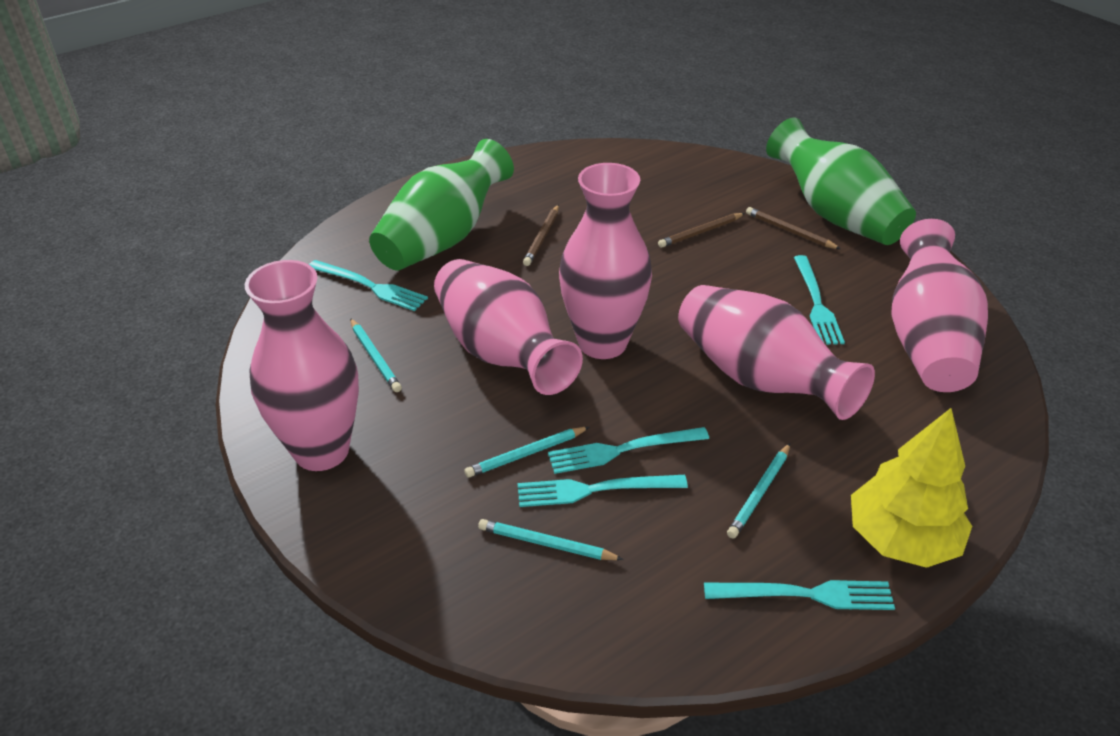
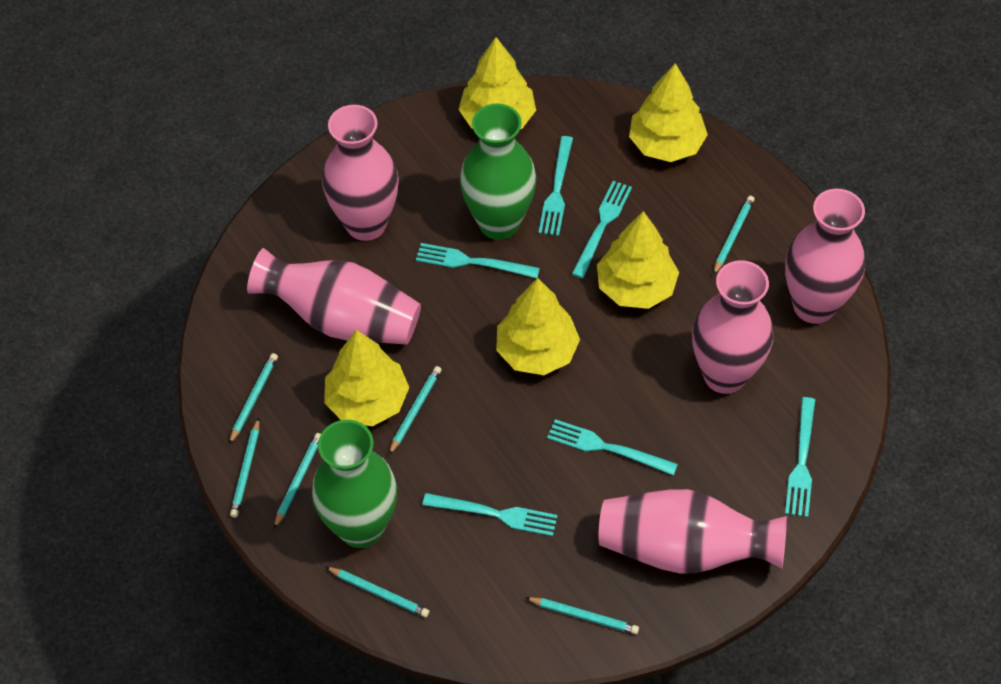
brown pencil: 3 -> 0
turquoise fork: 5 -> 6
turquoise pencil: 4 -> 7
yellow tree: 1 -> 5

